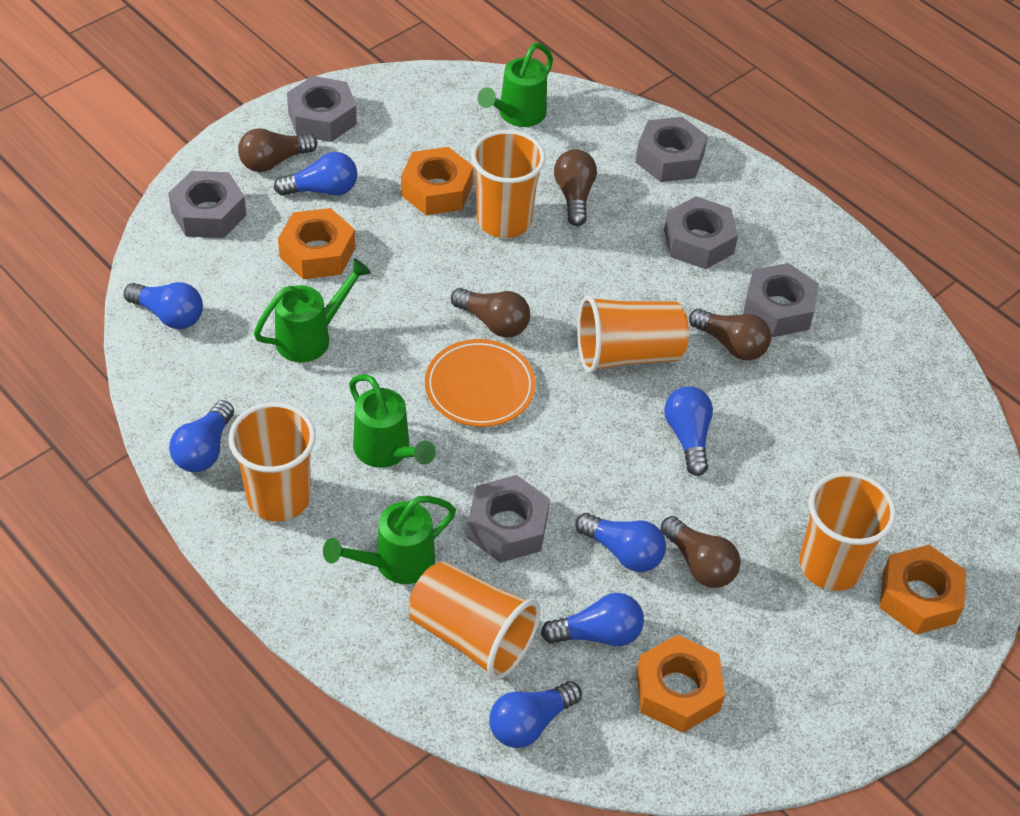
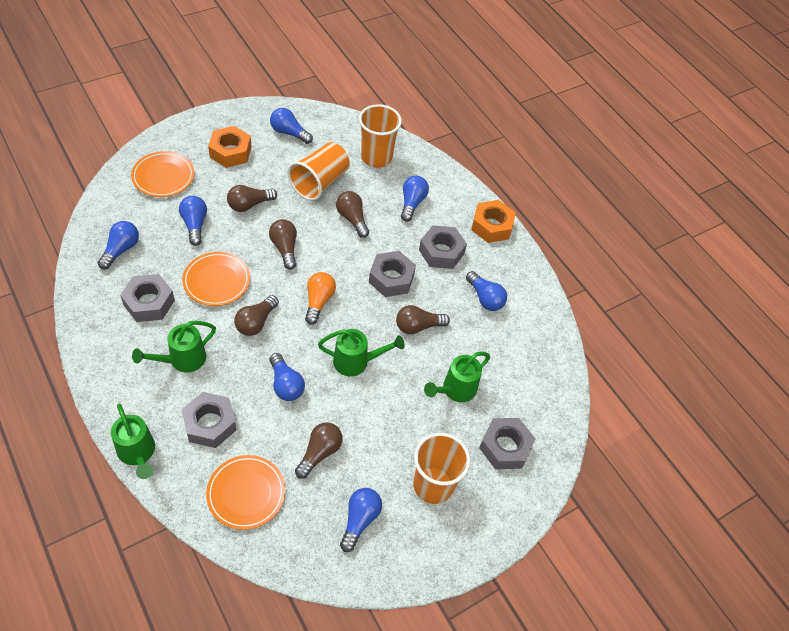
brown light bulb: 5 -> 6
grey nut: 6 -> 5
orange cup: 5 -> 3
orange light bulb: 0 -> 1
orange nut: 4 -> 2
orange plate: 1 -> 3

